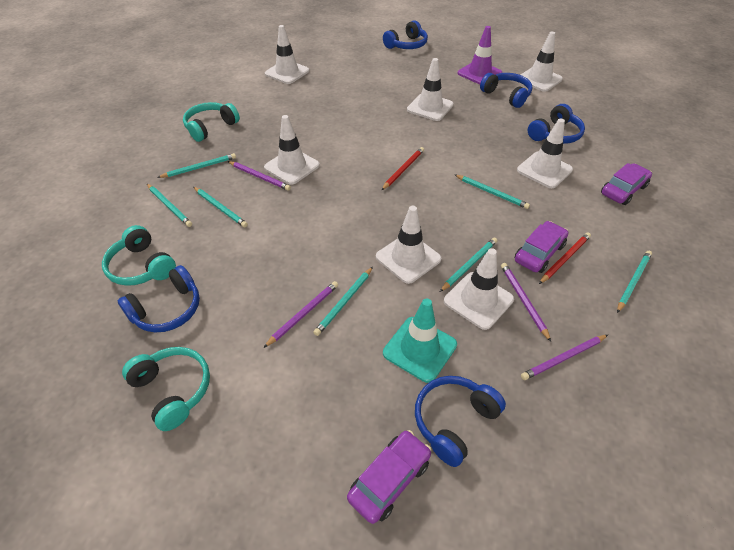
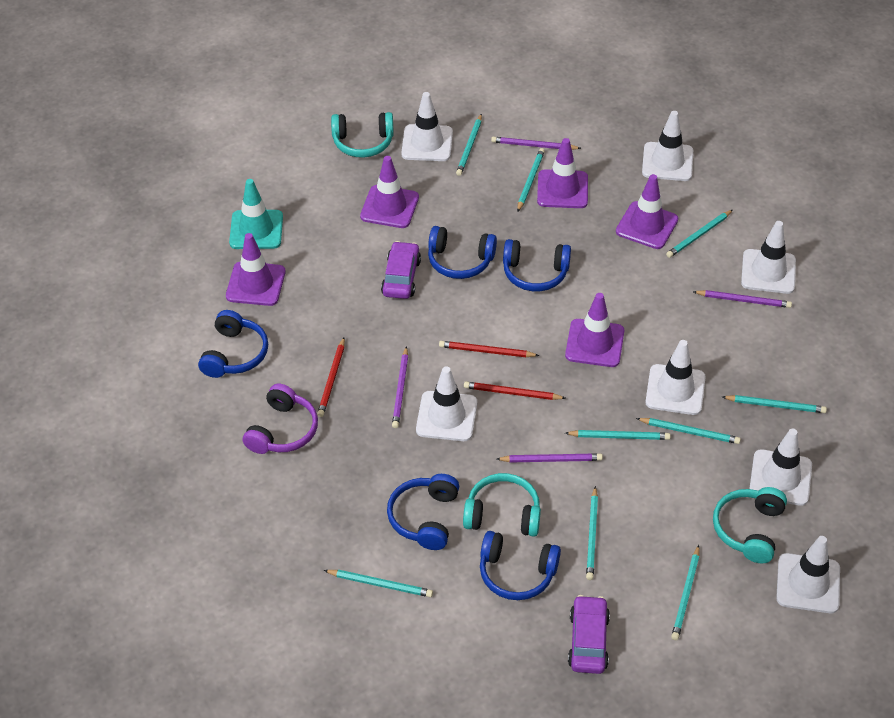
purple car: 3 -> 2
purple headphones: 0 -> 1
purple traffic cone: 1 -> 5
red pencil: 2 -> 3
turquoise pencil: 7 -> 9

